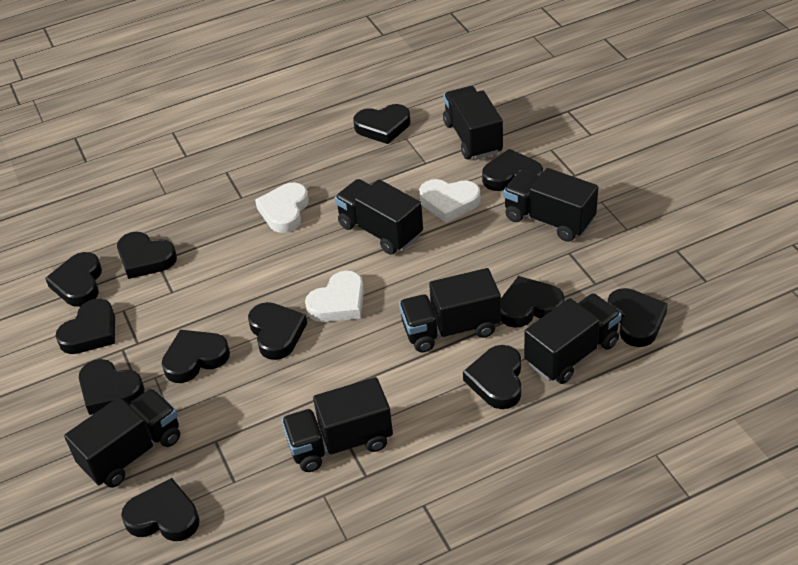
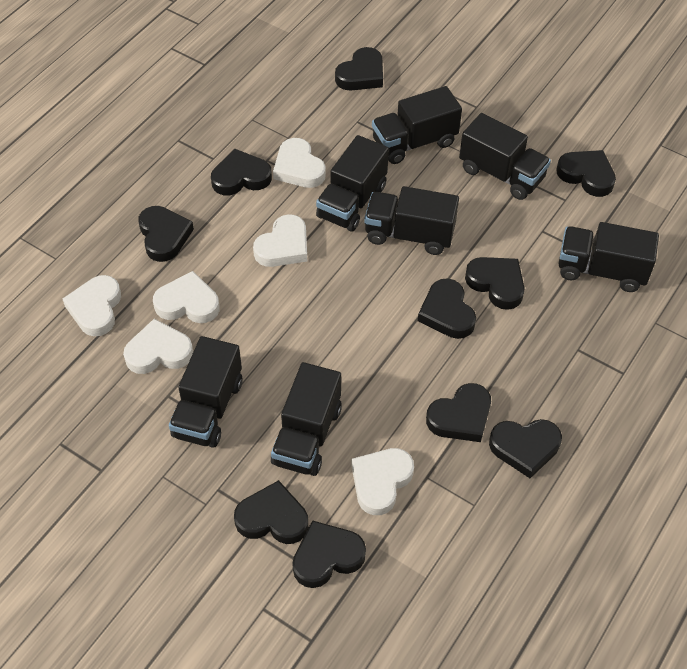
black heart: 12 -> 10
white heart: 3 -> 6

